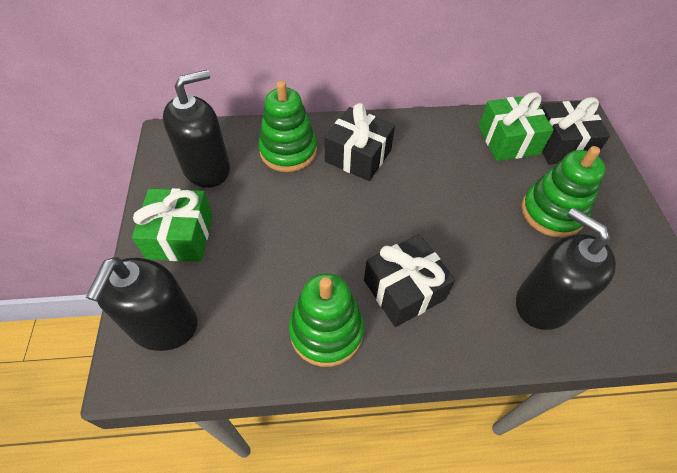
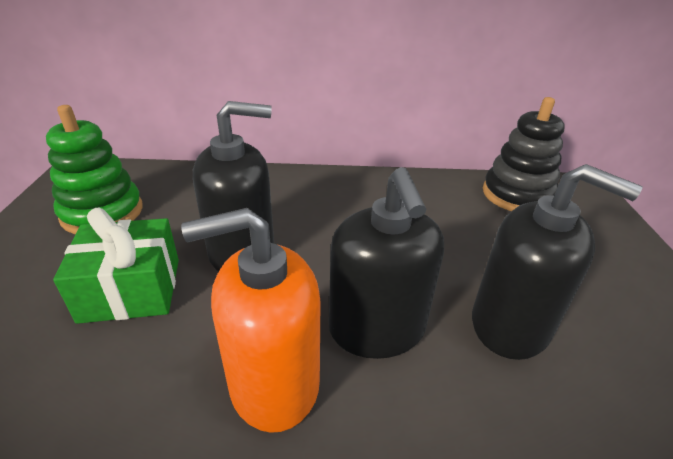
black gift: 3 -> 0
black stacking toy: 0 -> 1
green gift: 2 -> 1
green stacking toy: 3 -> 1
orange soap dispenser: 0 -> 1

